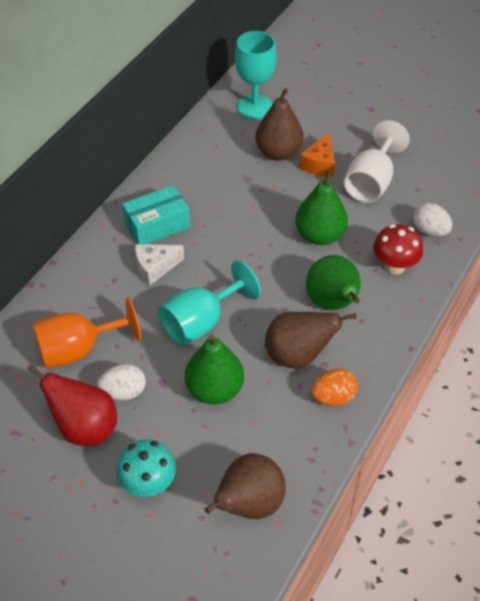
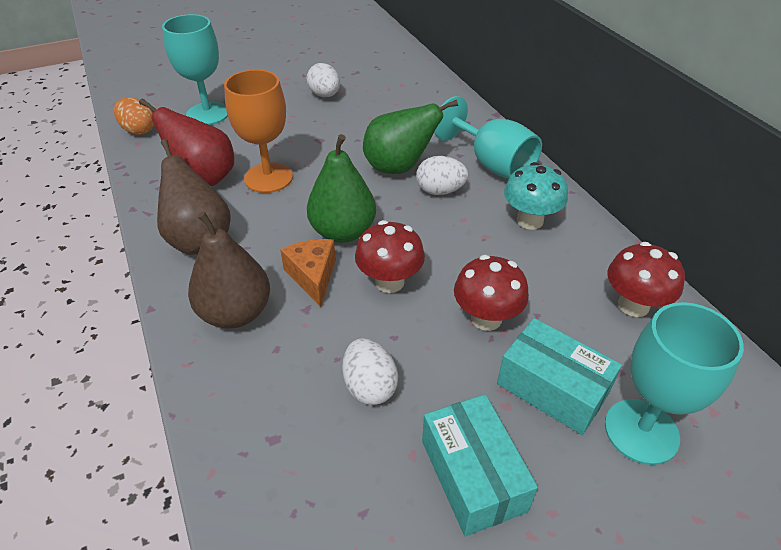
brown pear: 3 -> 2
green pear: 3 -> 2
red mushroom: 1 -> 3
turquoise box: 1 -> 2
turquoise goblet: 2 -> 3
white cheese: 1 -> 0
white egg: 2 -> 3
white goblet: 1 -> 0

